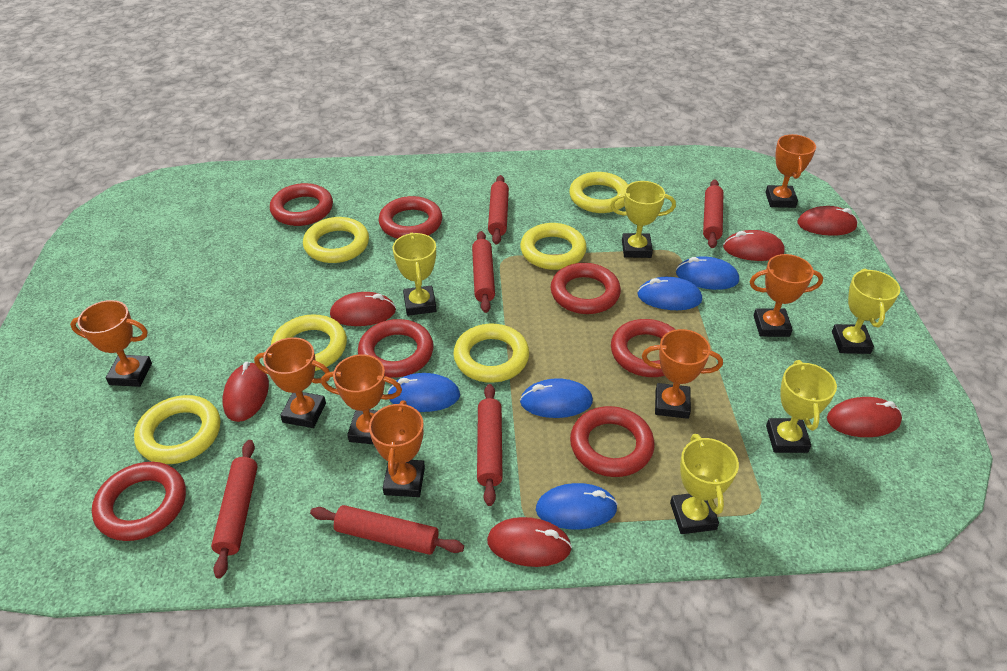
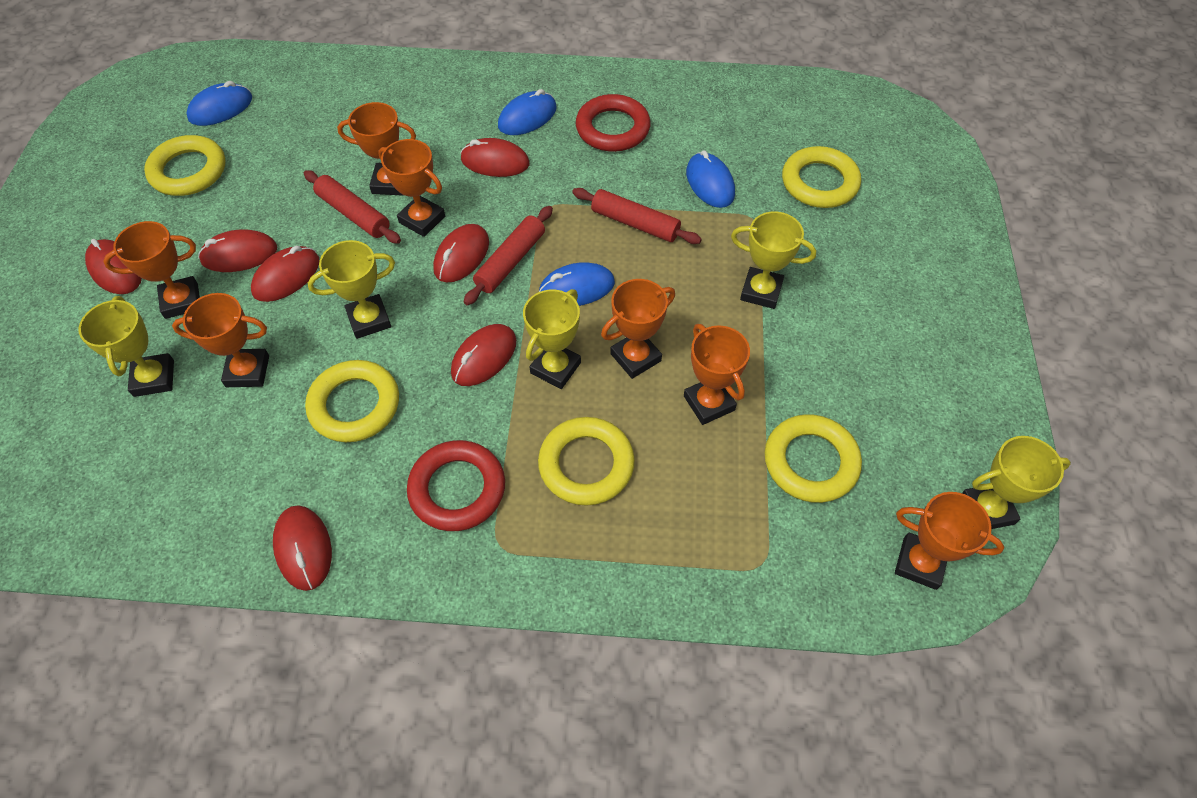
blue mouse: 5 -> 4
red mouse: 6 -> 7
red ring: 7 -> 2
red rolling pin: 6 -> 3
yellow ring: 6 -> 5

